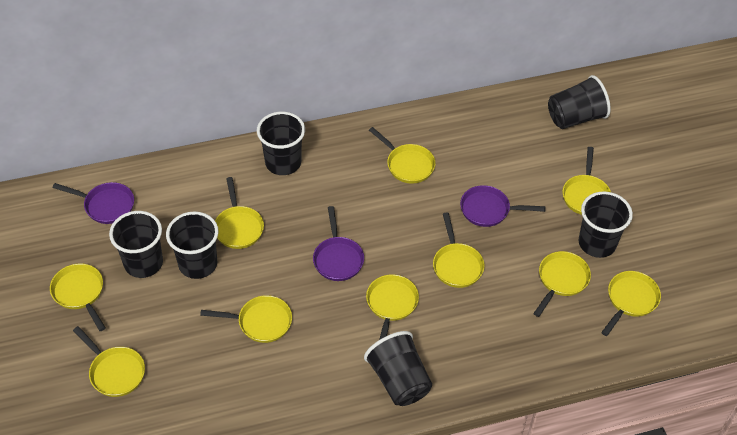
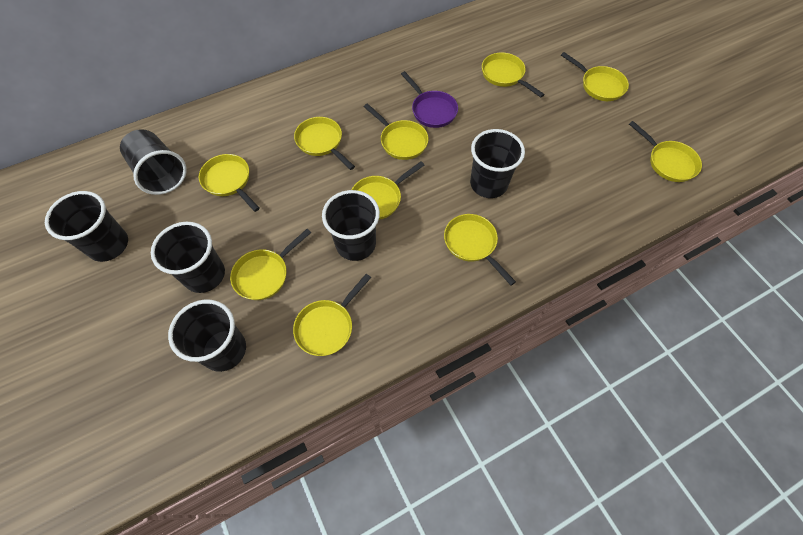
purple pan: 3 -> 1

